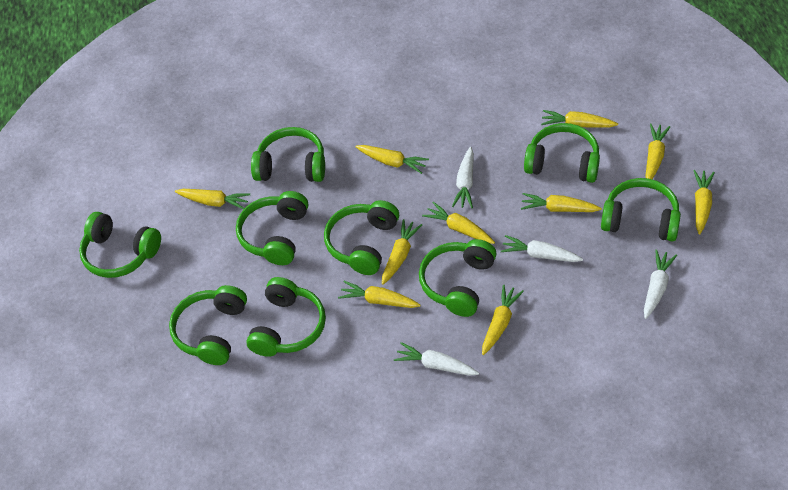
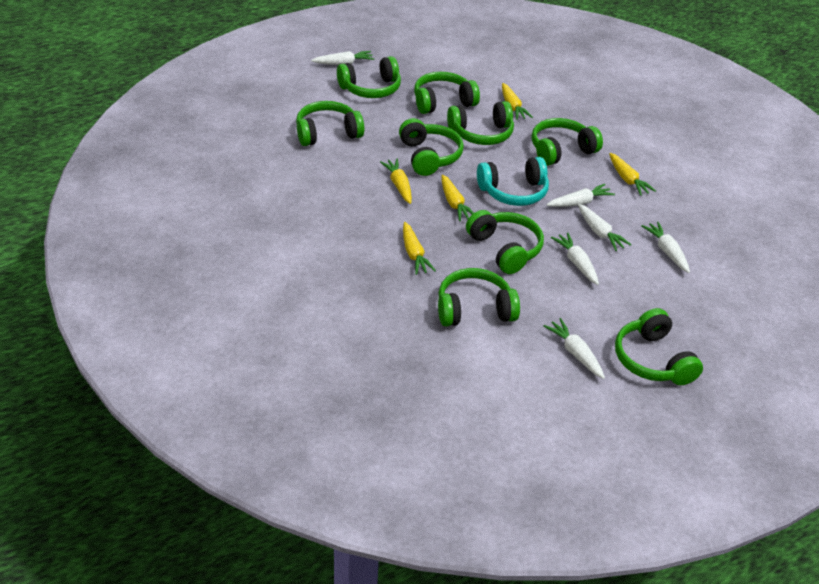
turquoise headphones: 0 -> 1
white carrot: 4 -> 6
yellow carrot: 10 -> 5

